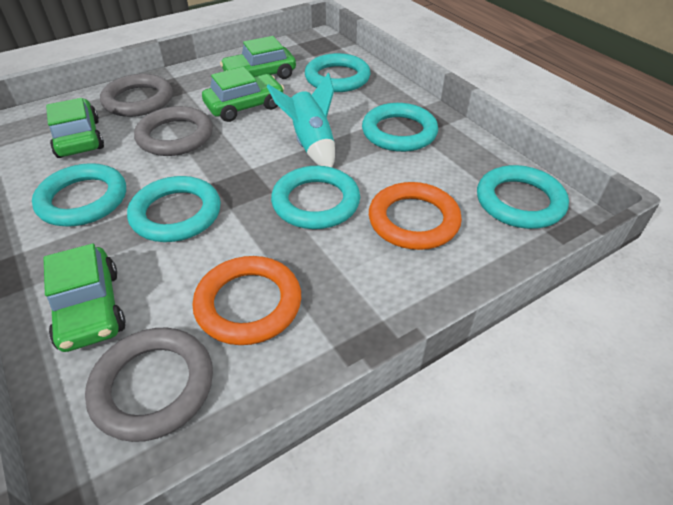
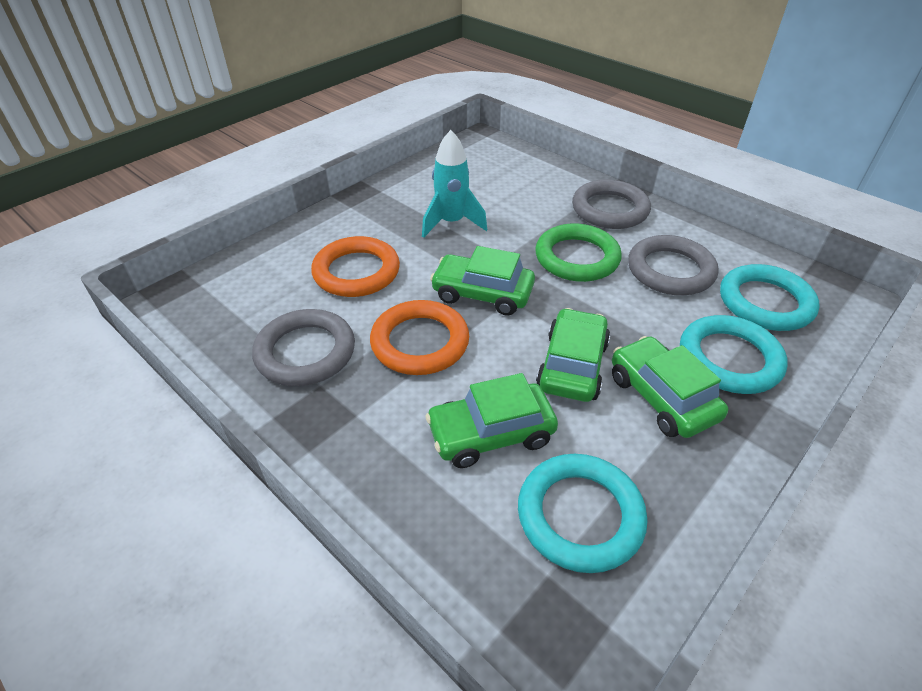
green ring: 0 -> 1
turquoise ring: 6 -> 3

